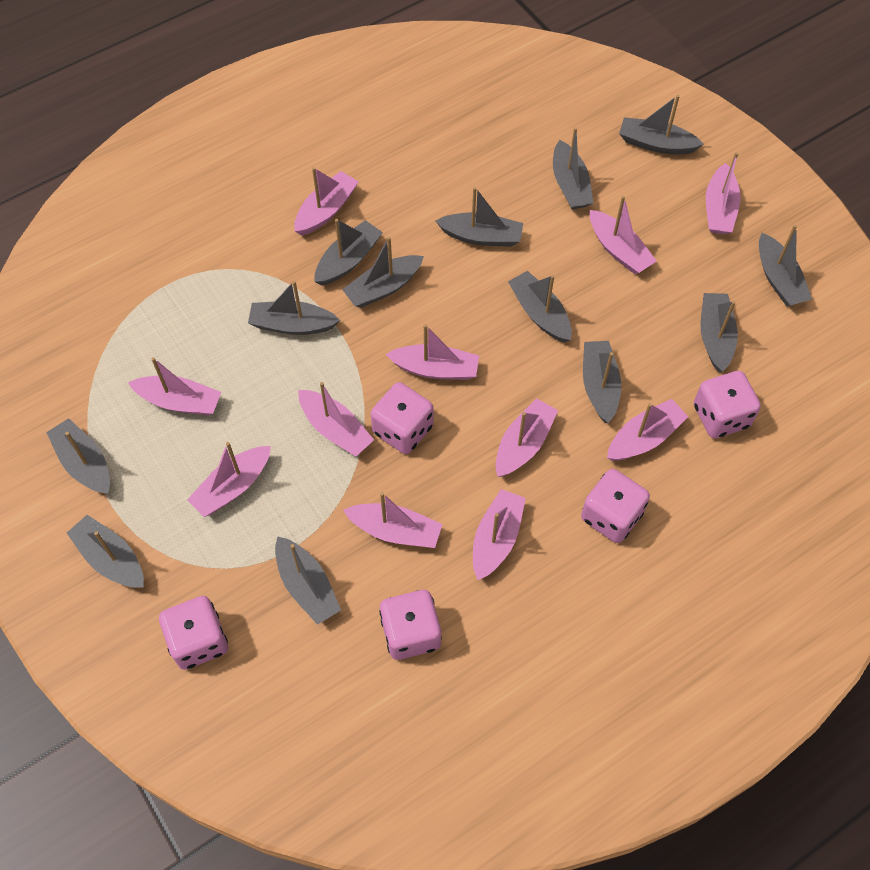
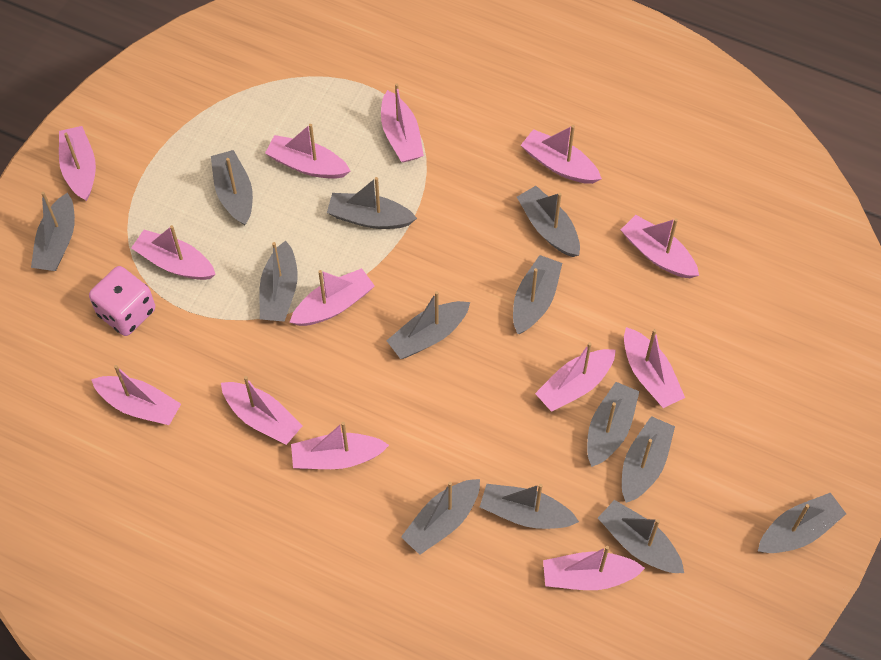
pink boat: 11 -> 13
pink dice: 5 -> 1

